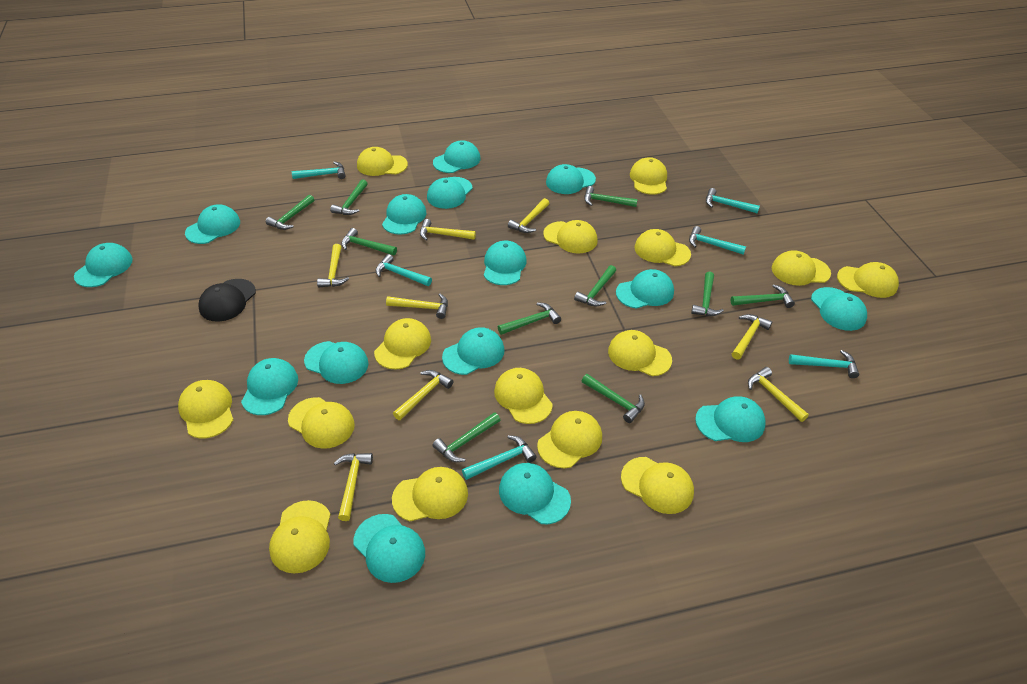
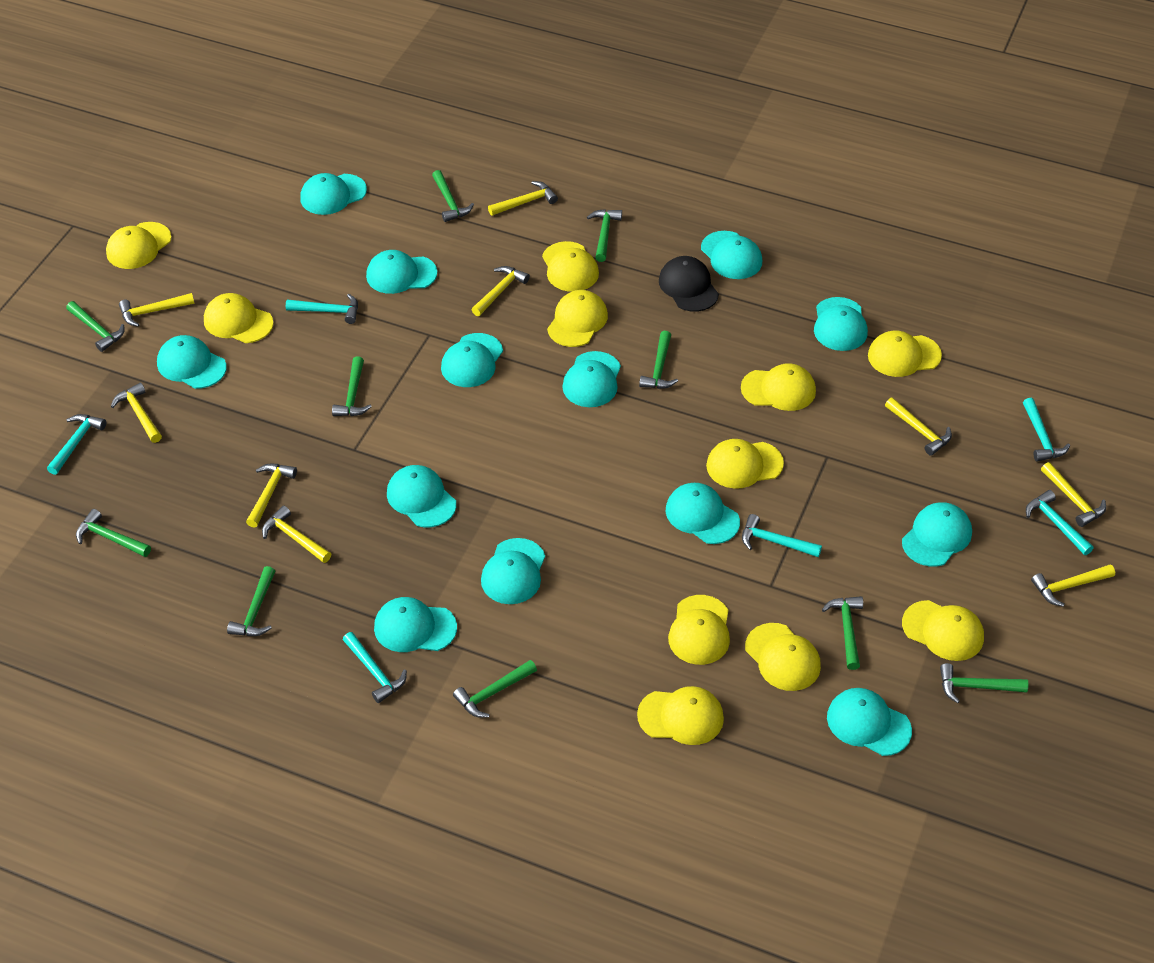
turquoise cap: 15 -> 13
yellow cap: 15 -> 11
yellow hammer: 8 -> 9

